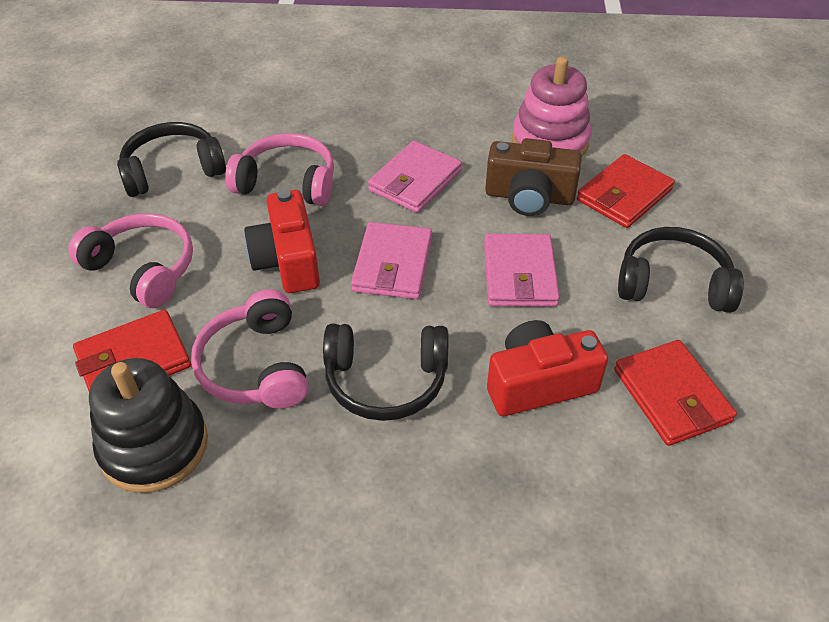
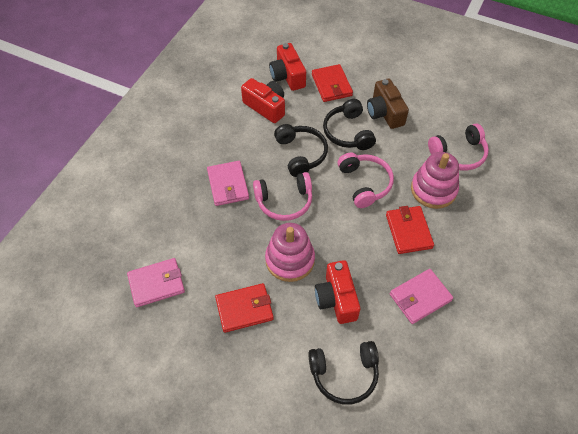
black stacking toy: 1 -> 0
pink stacking toy: 1 -> 2
red camera: 2 -> 3

